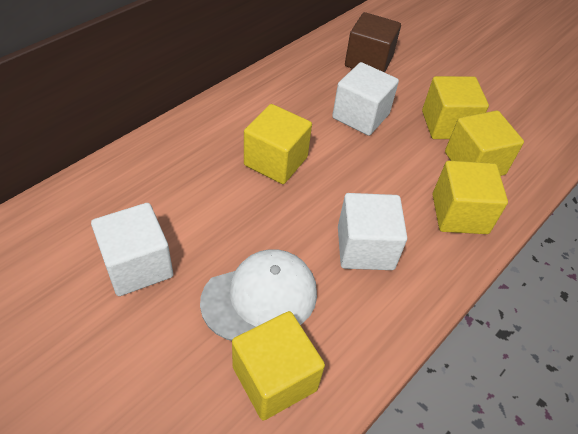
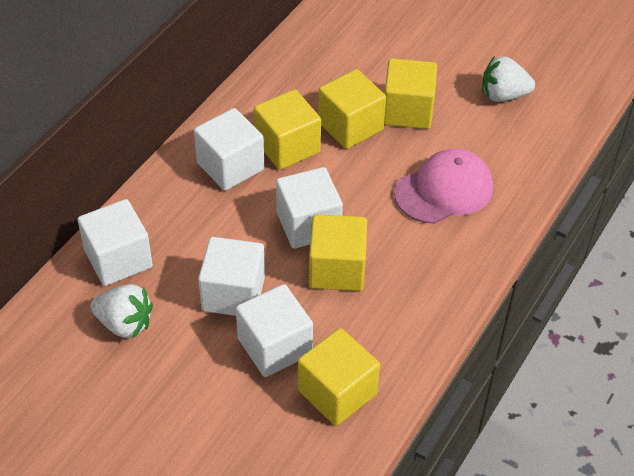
brown cube: 1 -> 0
pink cap: 0 -> 1
white cap: 1 -> 0
white cube: 3 -> 5
white strawberry: 0 -> 2

